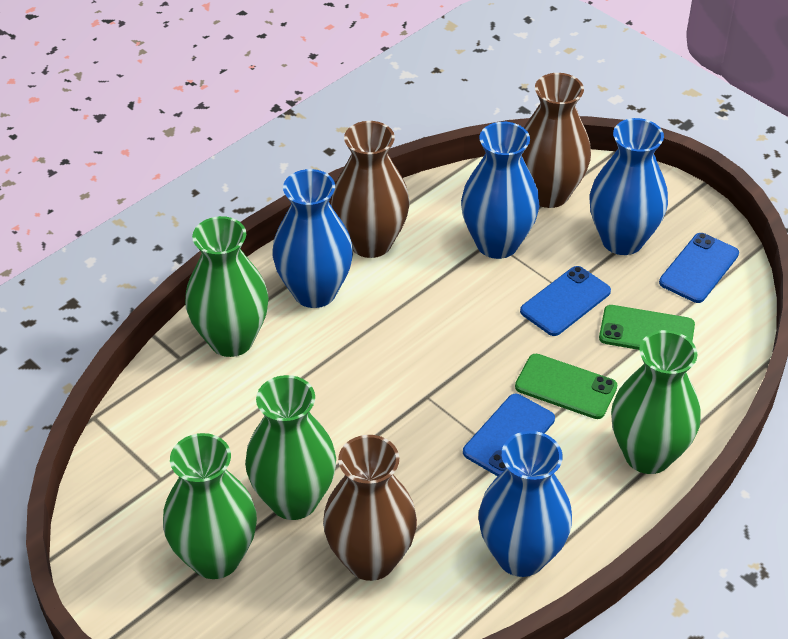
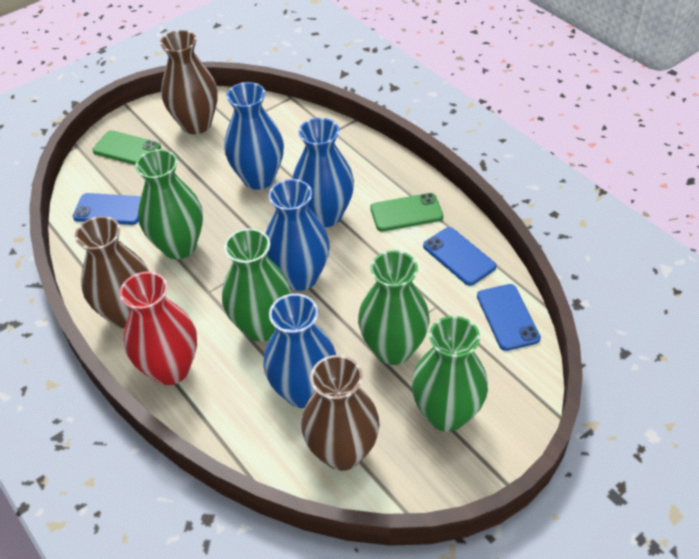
red vase: 0 -> 1

